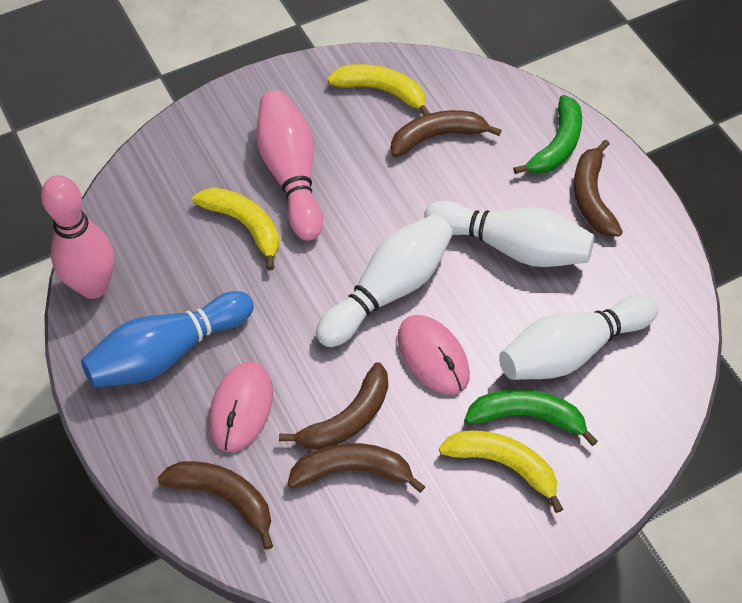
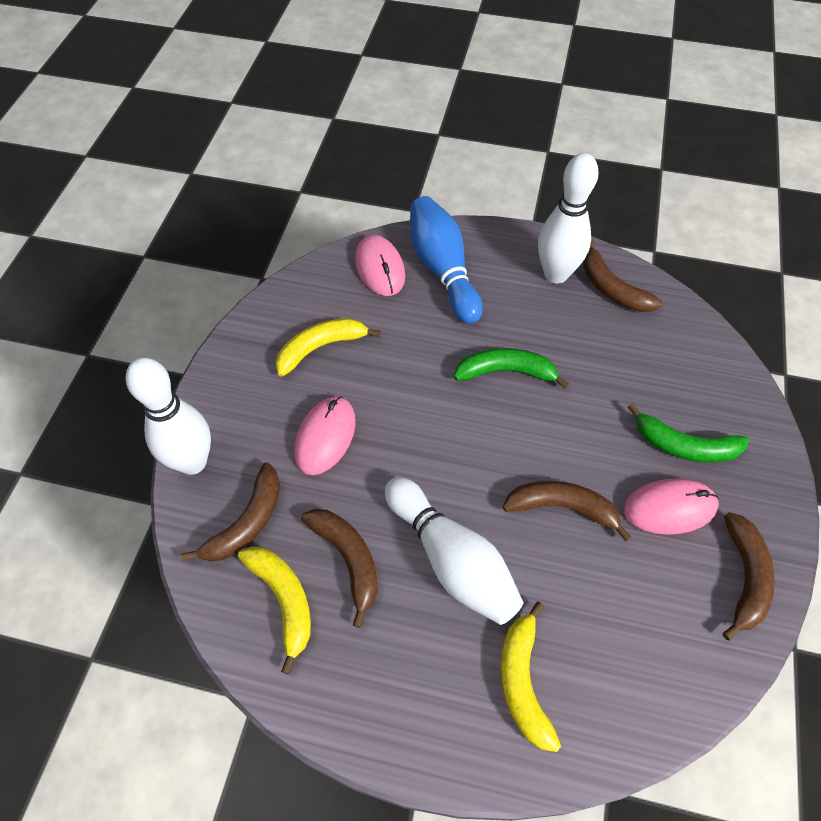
pink bowling pin: 2 -> 0
pink mouse: 2 -> 3

